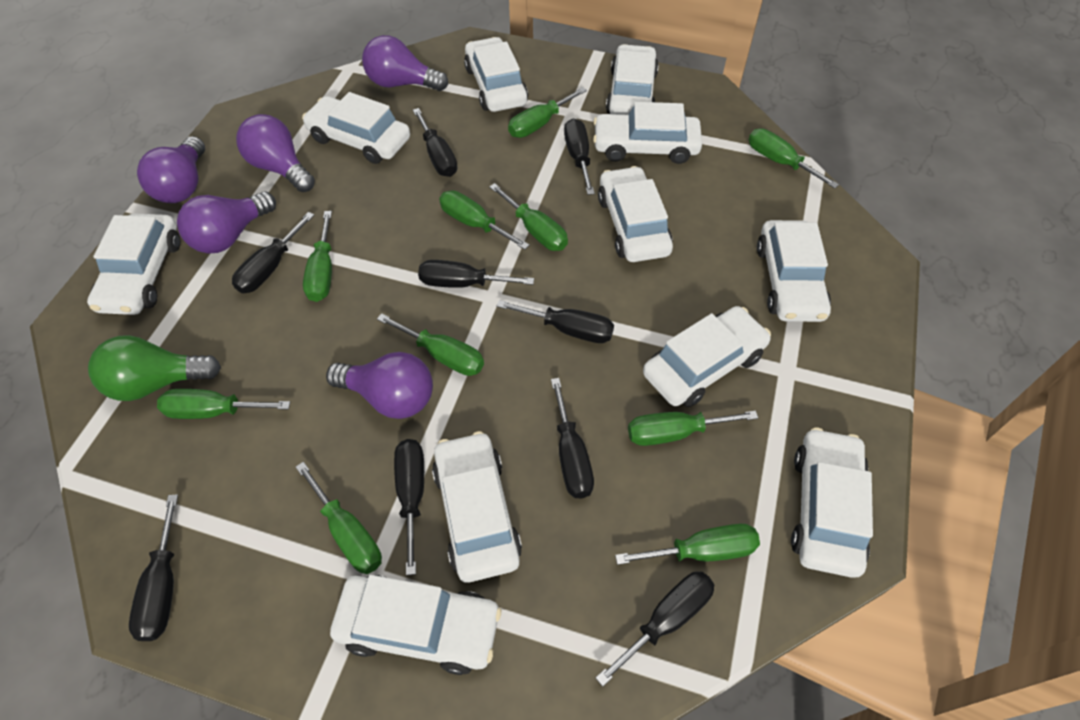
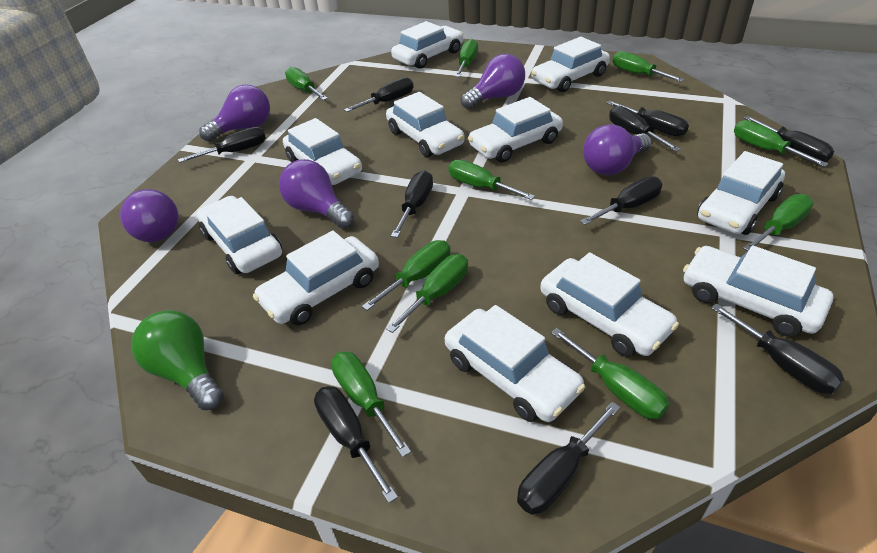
black screwdriver: 9 -> 10

